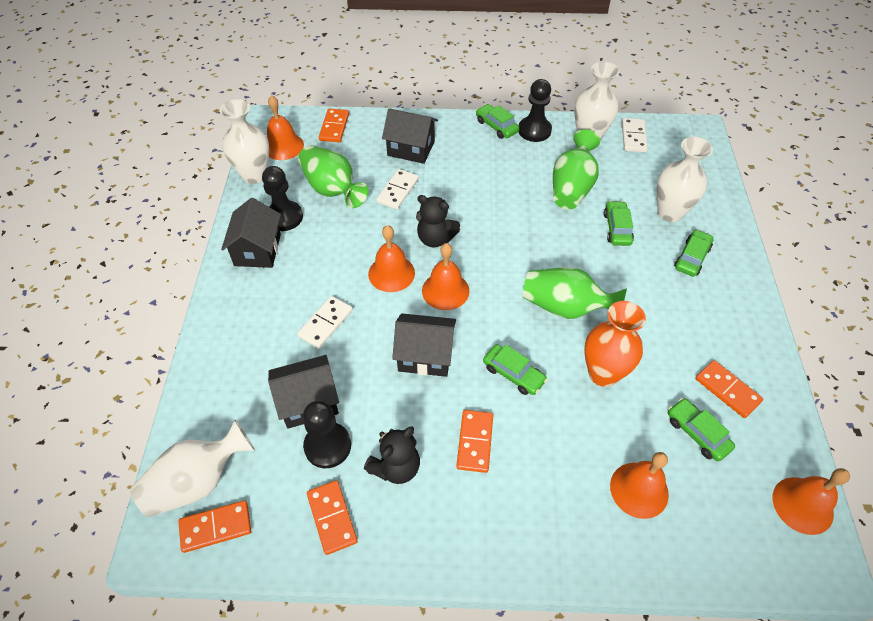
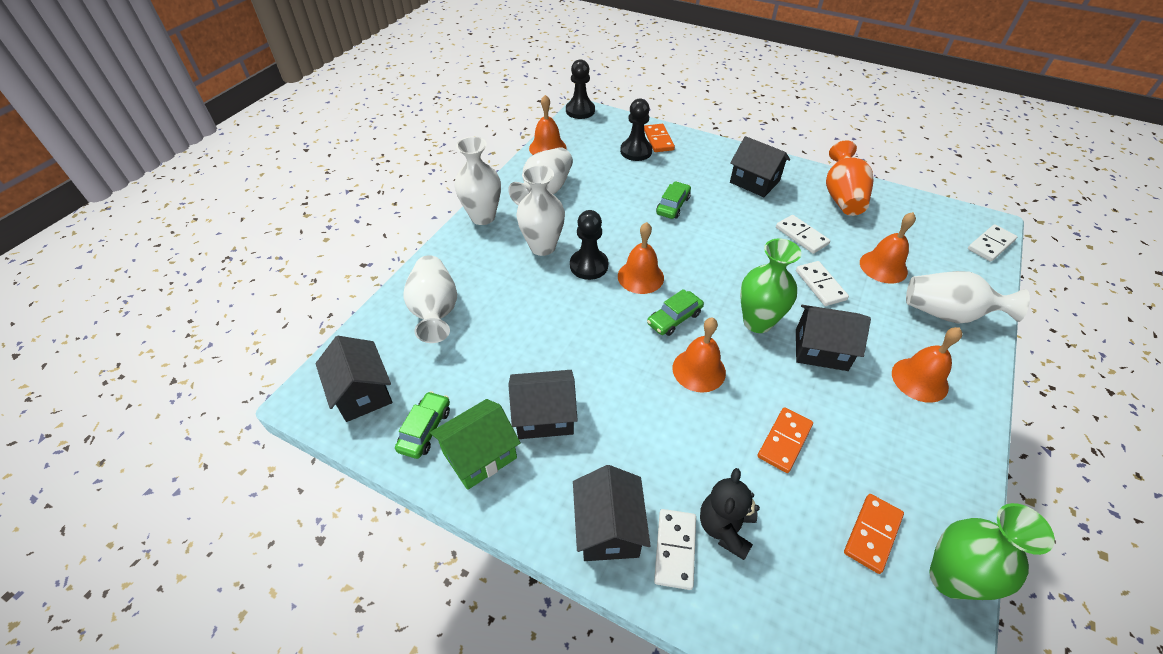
black house: 4 -> 5
black teddy bear: 2 -> 1
green car: 5 -> 3
green house: 0 -> 1
green vase: 3 -> 2
orange domino: 5 -> 3
white domino: 3 -> 4
white vase: 4 -> 5

